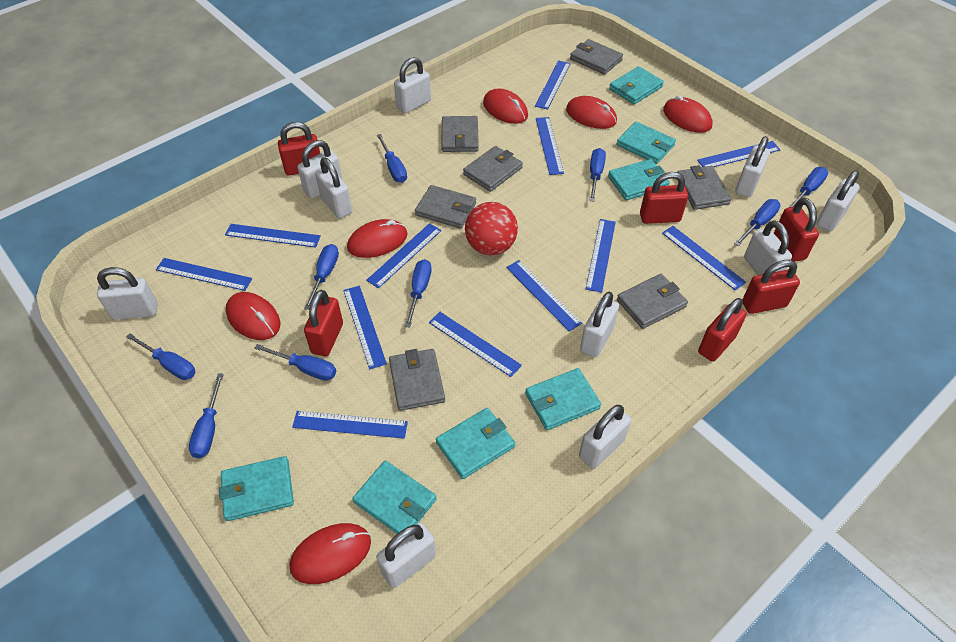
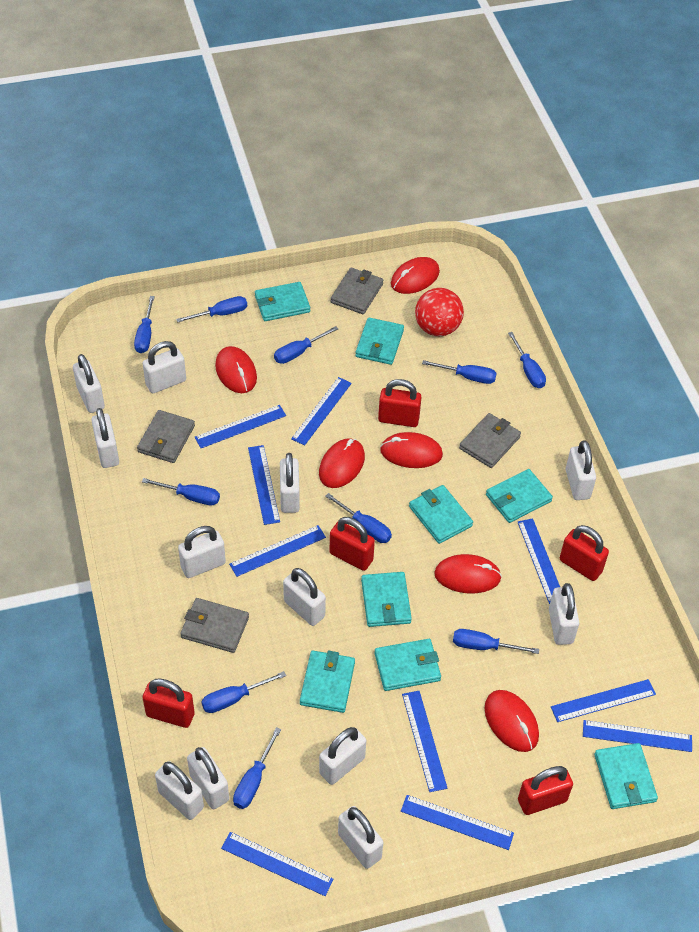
blue ruler: 12 -> 10
blue screwdriver: 9 -> 10
grey wallet: 7 -> 4
red padlock: 6 -> 5
turquoise wallet: 7 -> 8
white padlock: 10 -> 12

